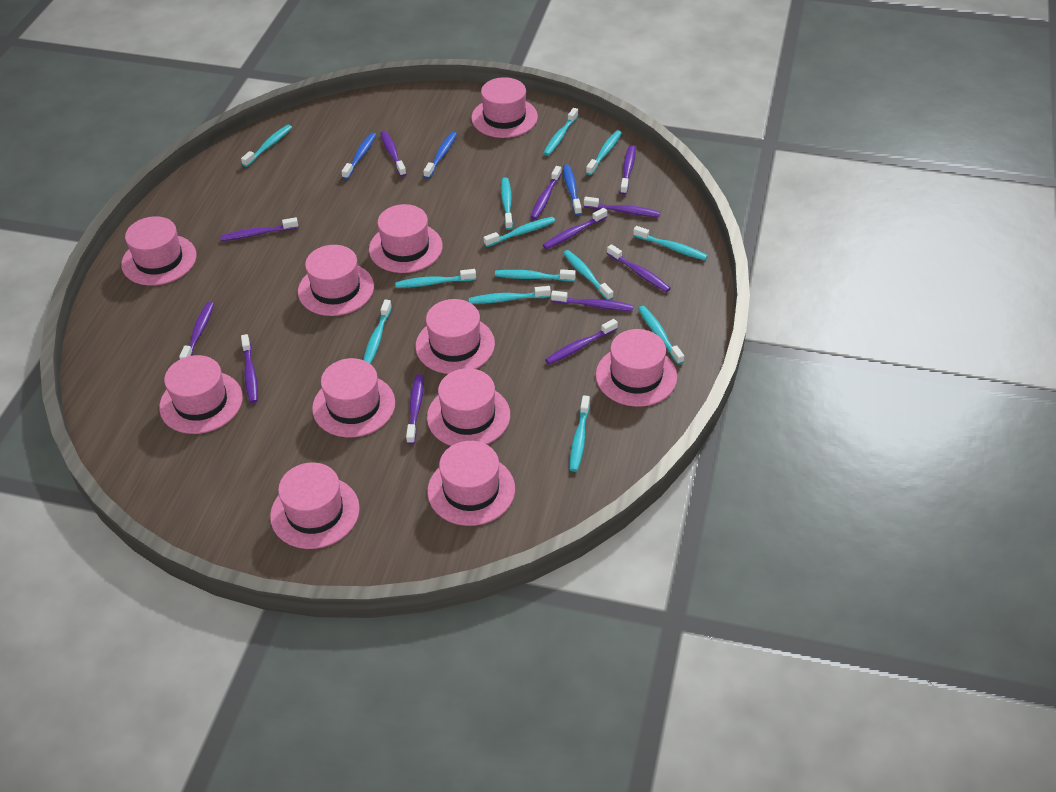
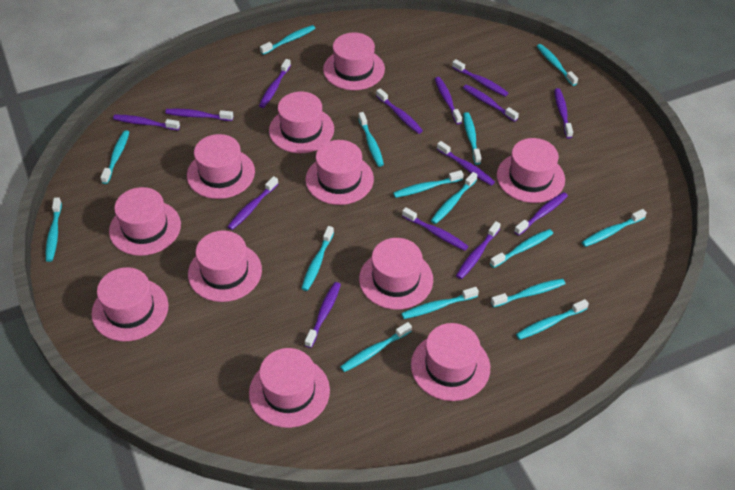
blue toothbrush: 3 -> 0
purple toothbrush: 12 -> 14
turquoise toothbrush: 13 -> 15

